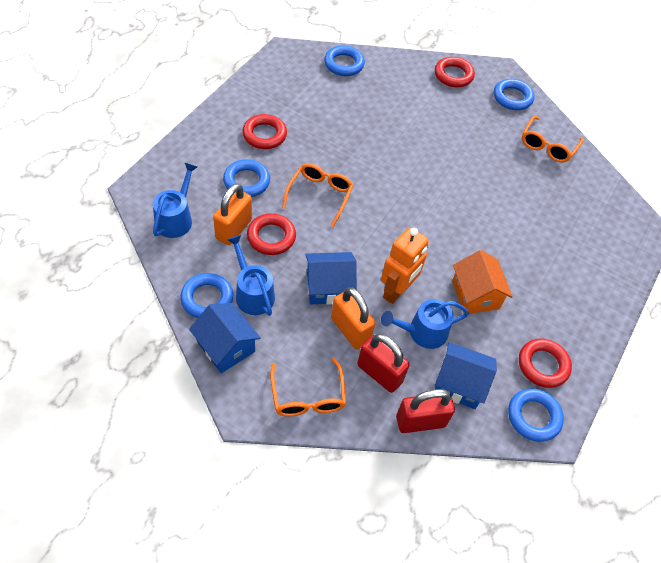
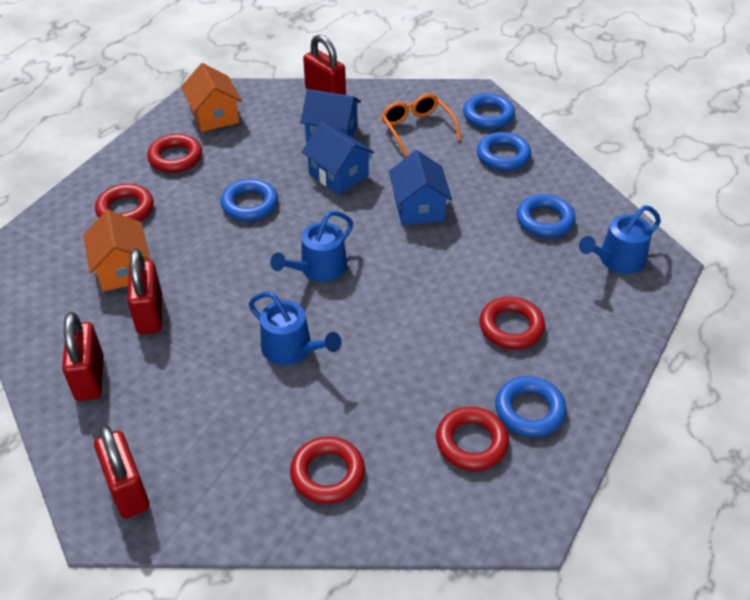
orange glasses: 3 -> 1
orange house: 1 -> 2
orange padlock: 2 -> 0
orange robot: 1 -> 0
red padlock: 2 -> 4
red ring: 4 -> 5

